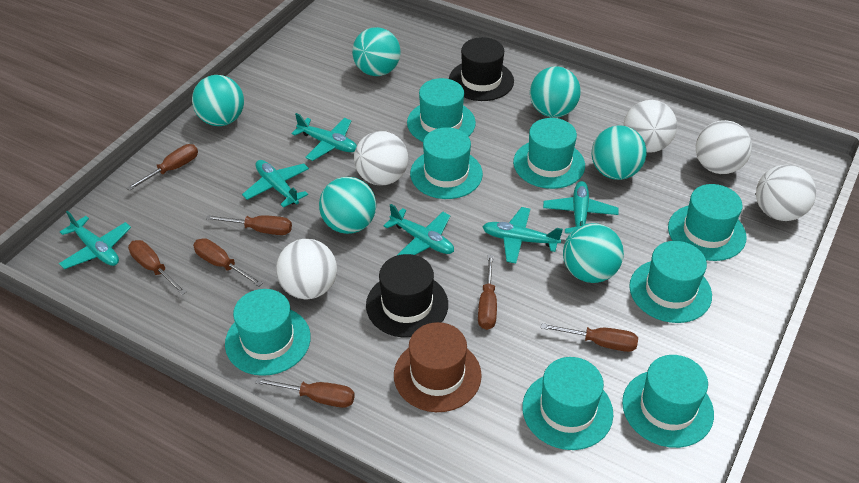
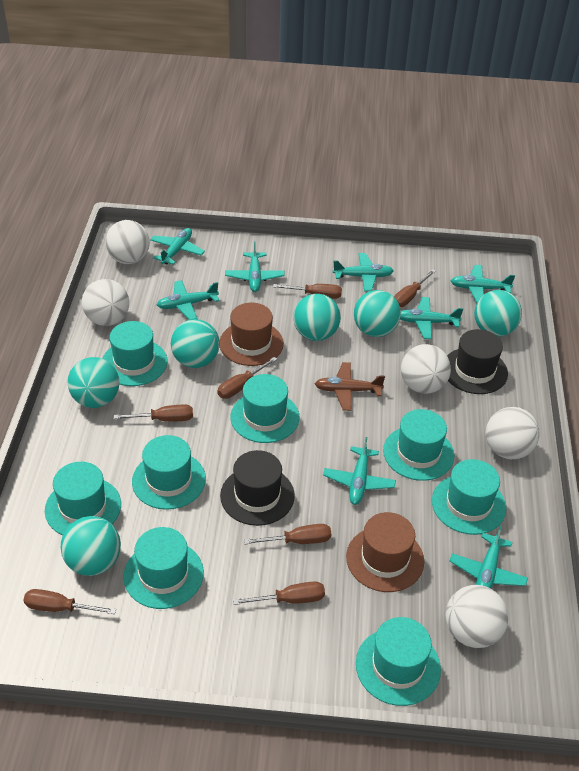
brown hat: 1 -> 2
brown plane: 0 -> 1
turquoise plane: 6 -> 8

